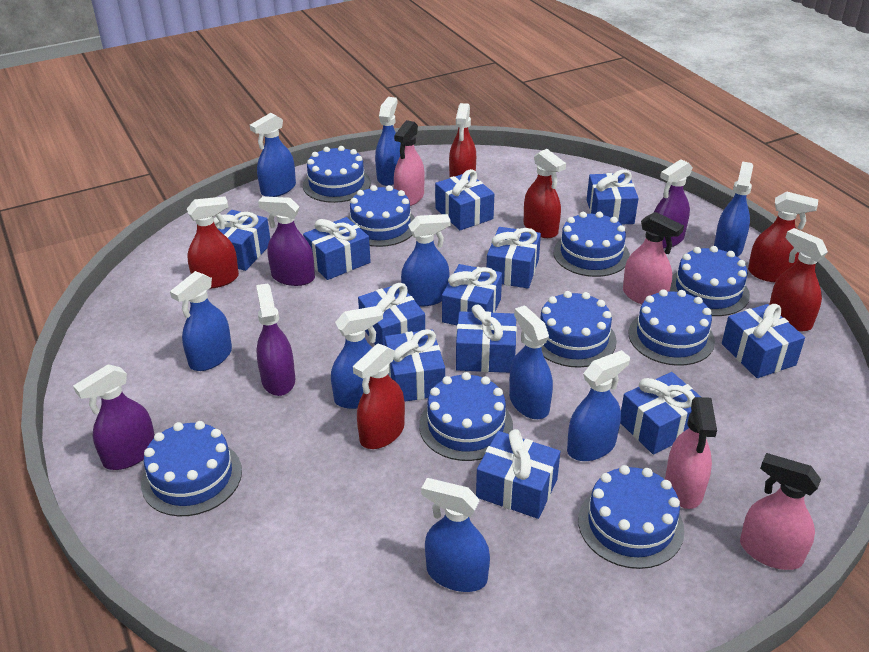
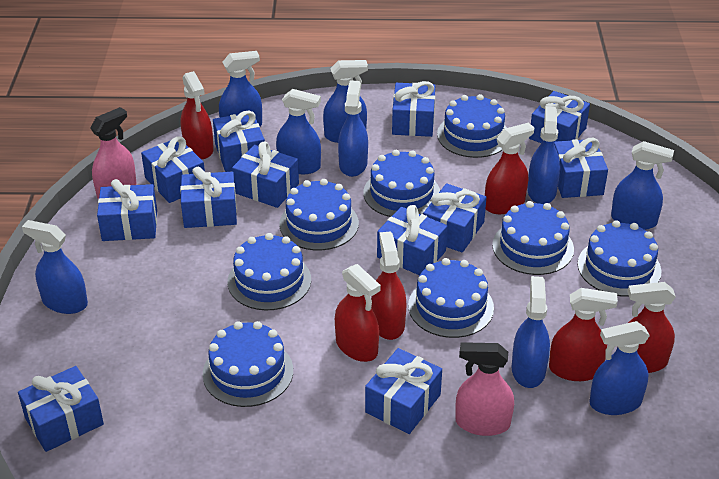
blue cake: 9 -> 8
pink spray bottle: 4 -> 2
purple spray bottle: 4 -> 0

